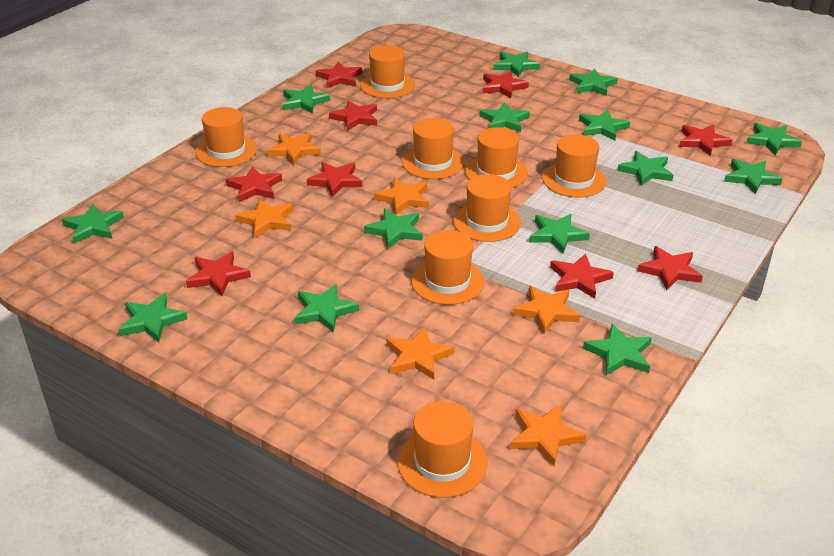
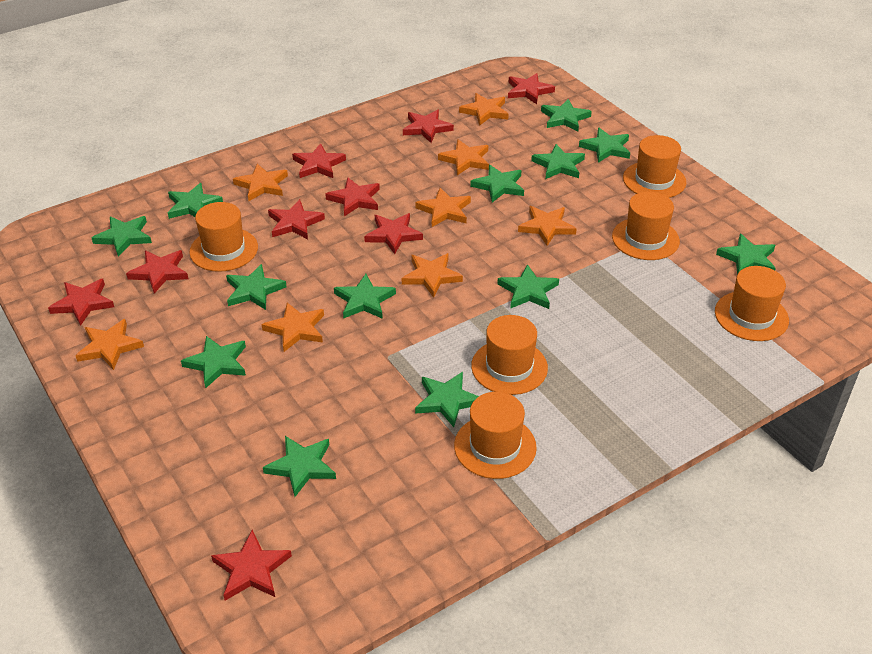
green star: 14 -> 13
orange hat: 8 -> 6
orange star: 6 -> 8

